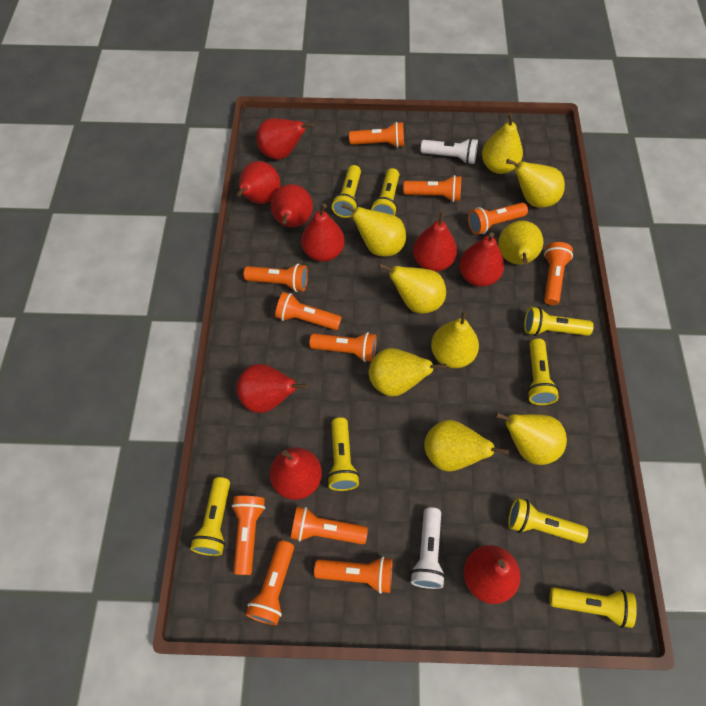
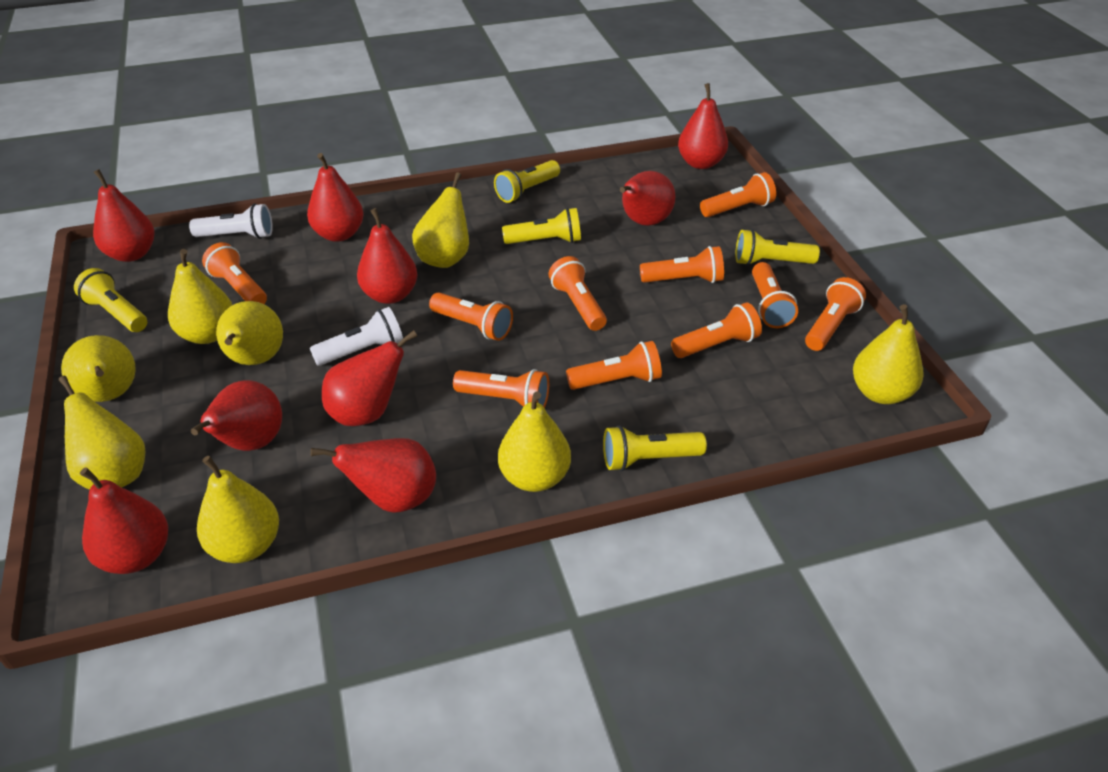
orange flashlight: 11 -> 10
yellow flashlight: 8 -> 5
yellow pear: 9 -> 8

